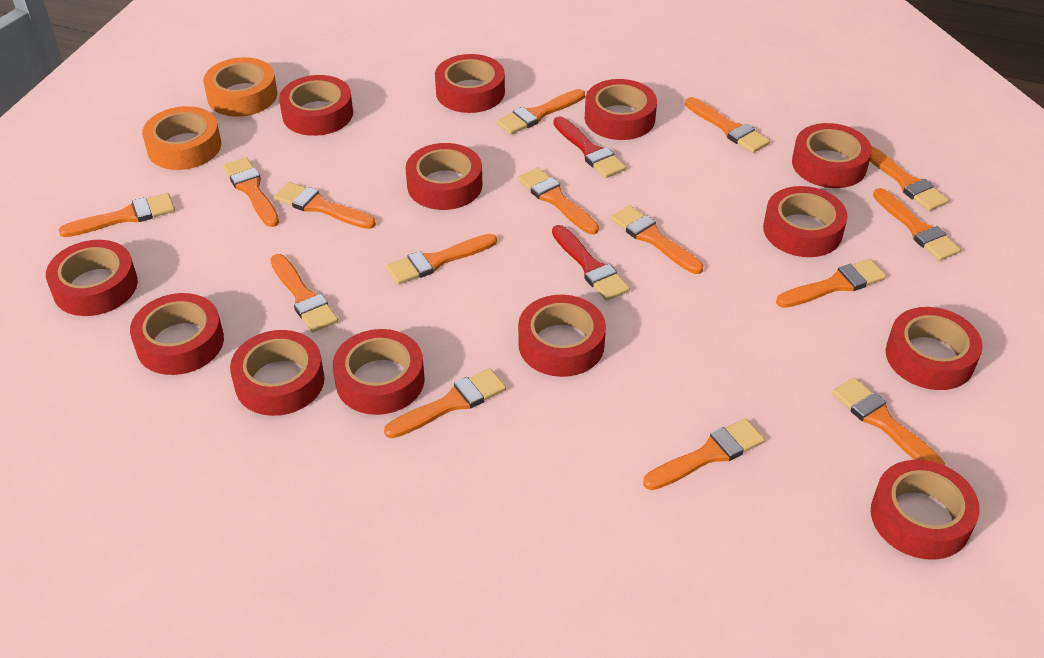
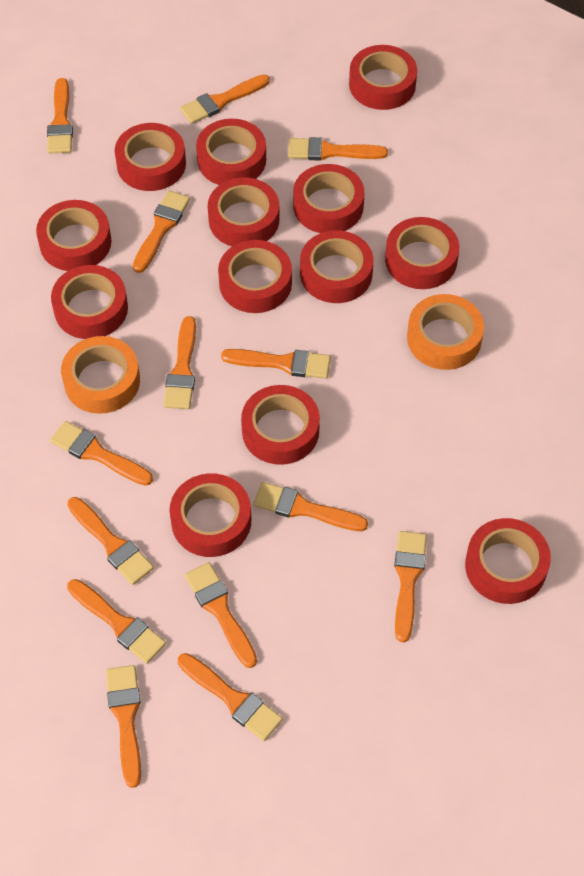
orange brush: 15 -> 14
red brush: 2 -> 0

